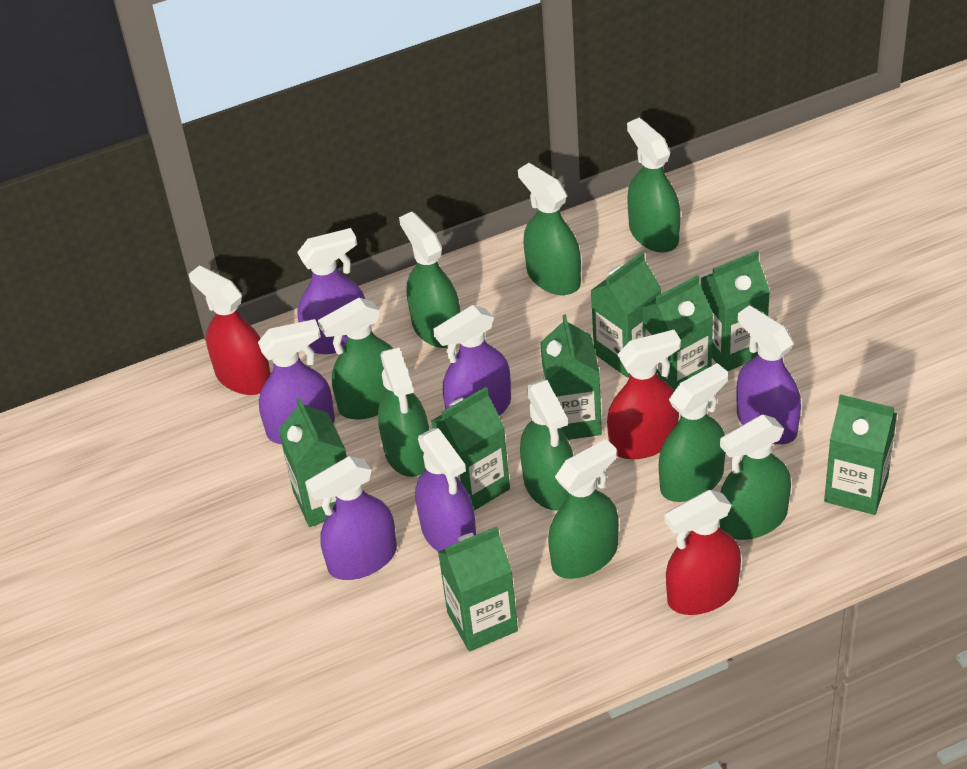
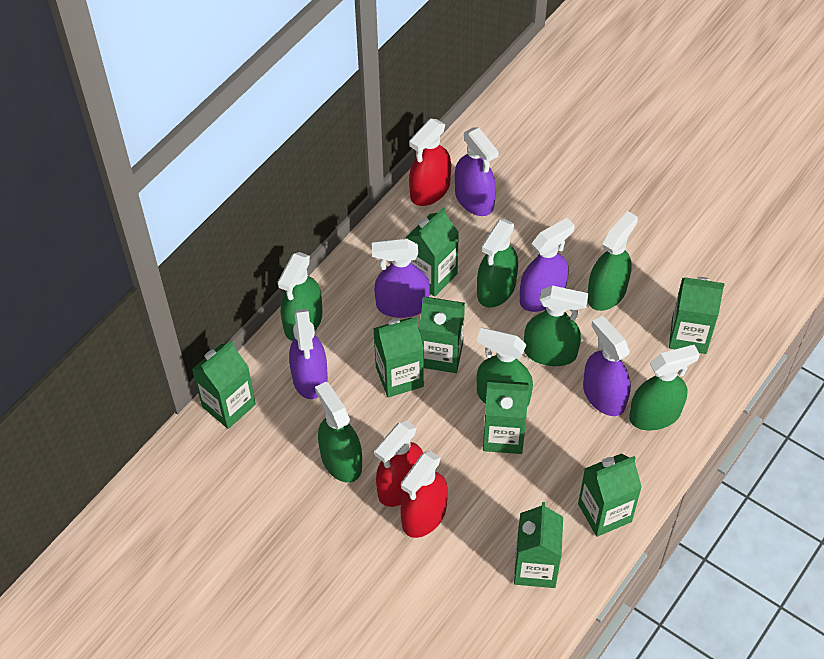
green spray bottle: 9 -> 7
purple spray bottle: 6 -> 5

